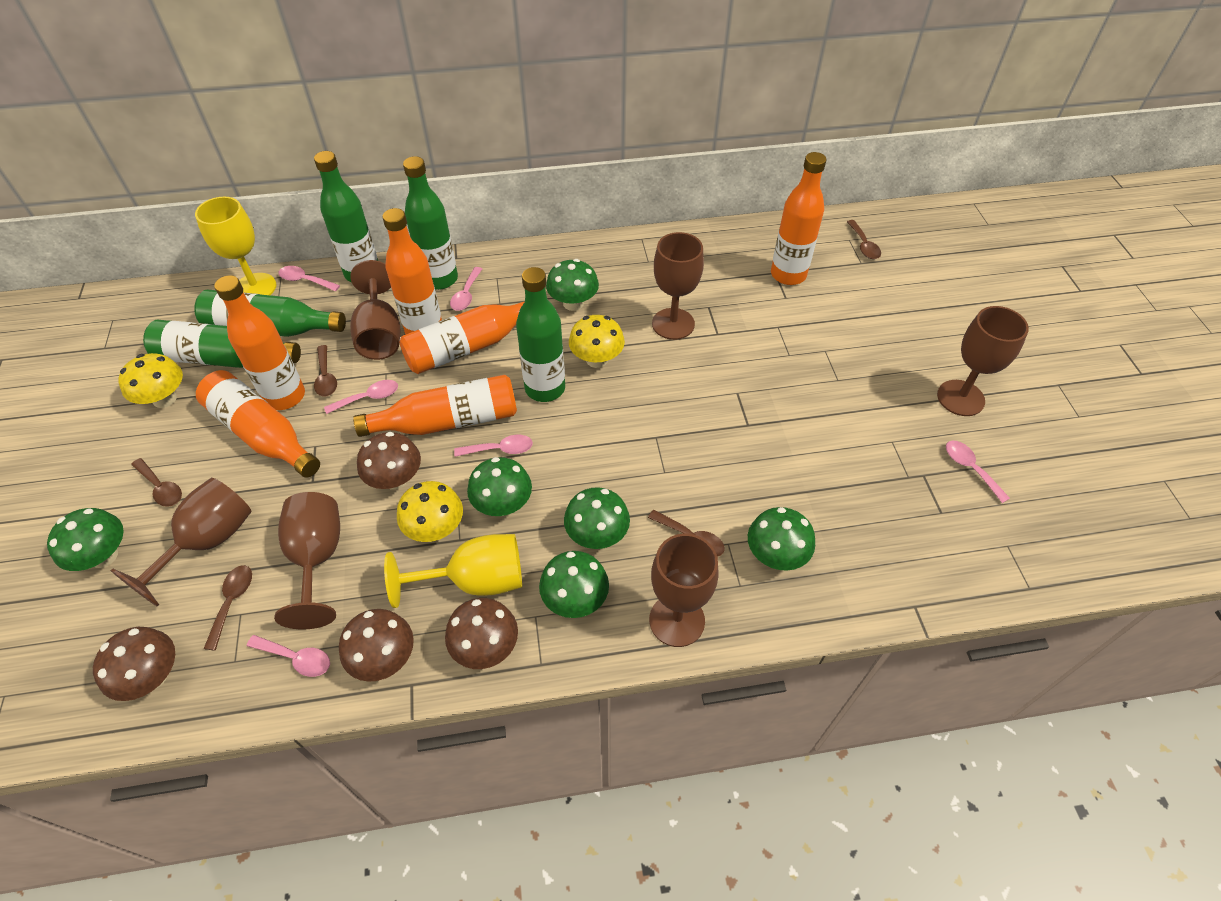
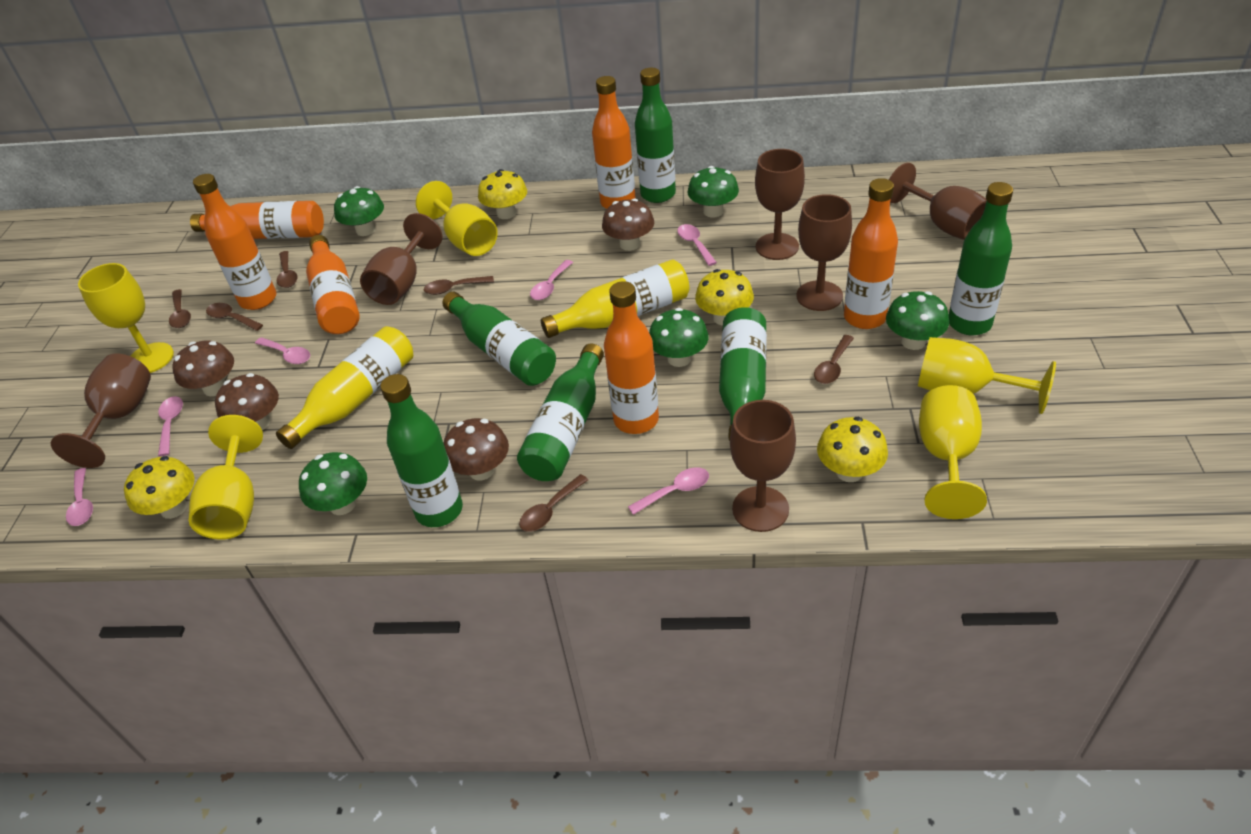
brown spoon: 5 -> 6
green bottle: 5 -> 6
green mushroom: 6 -> 5
yellow bottle: 0 -> 2
yellow goblet: 2 -> 5
yellow mushroom: 3 -> 4

